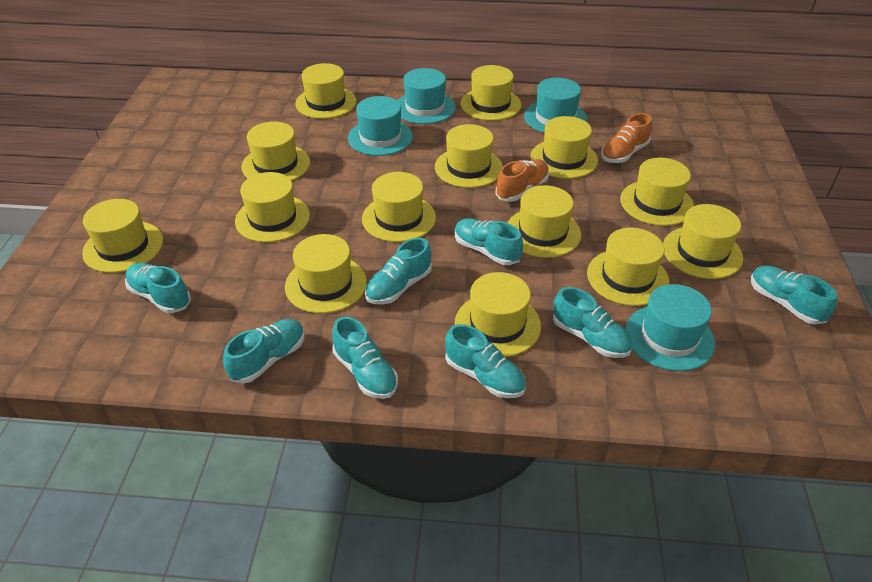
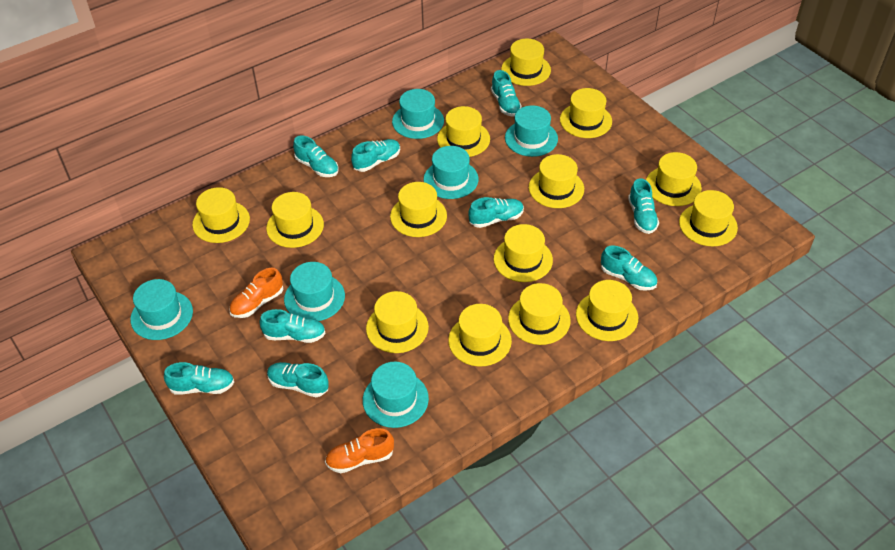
turquoise hat: 4 -> 6
turquoise shoe: 8 -> 9

